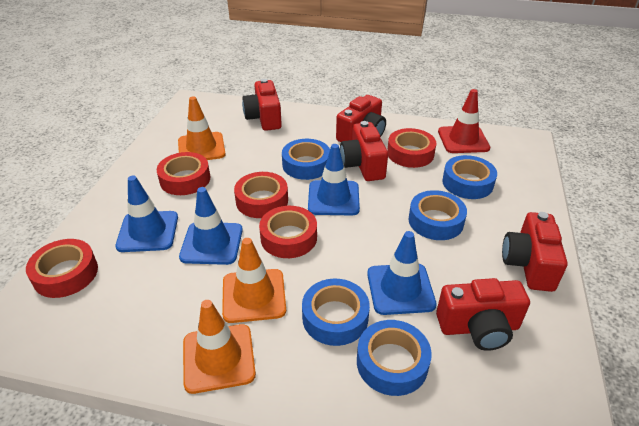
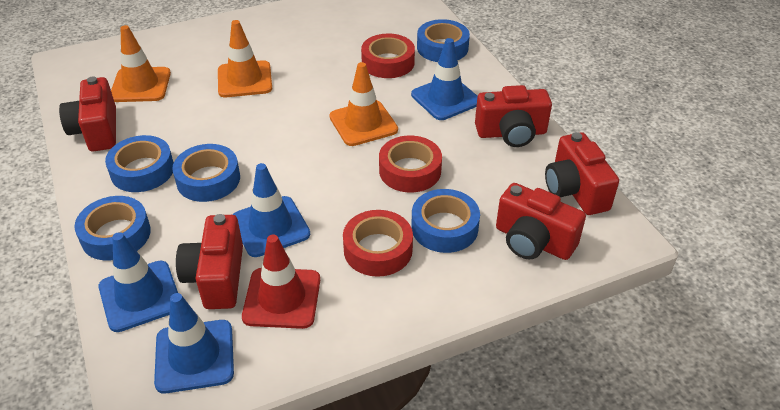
red tape: 5 -> 3

